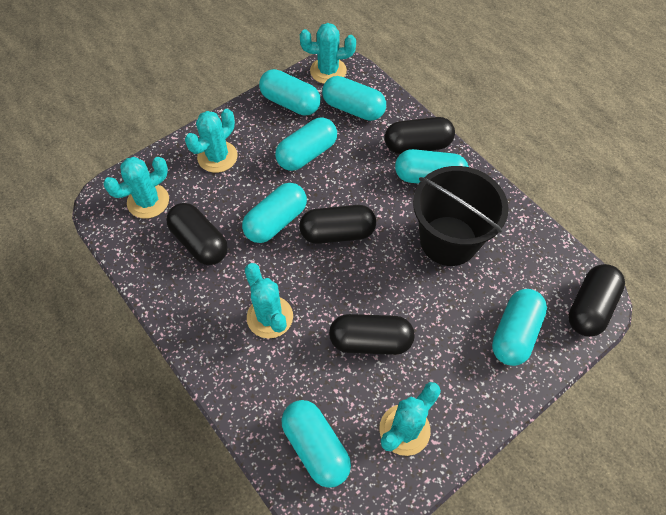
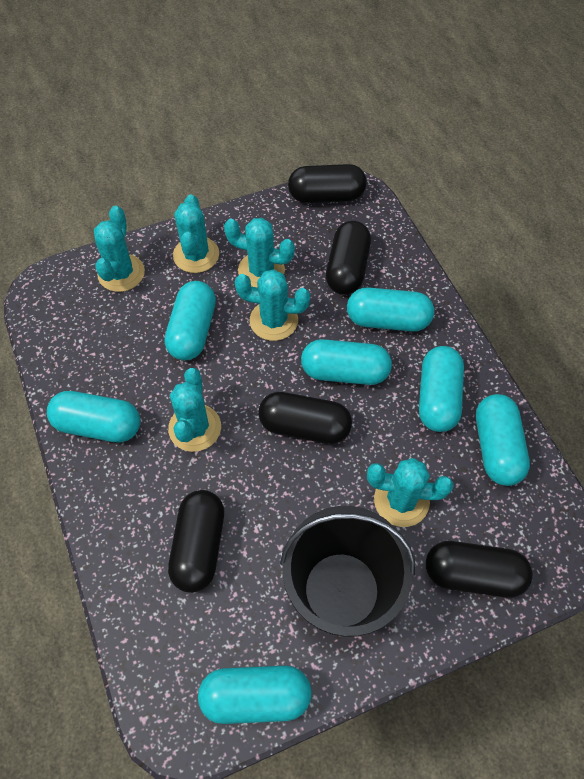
turquoise cactus: 5 -> 6

